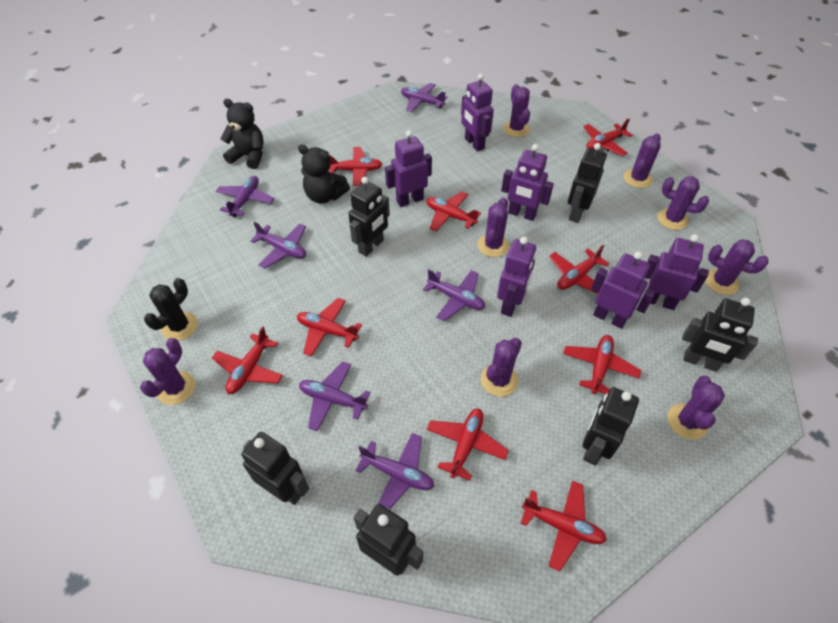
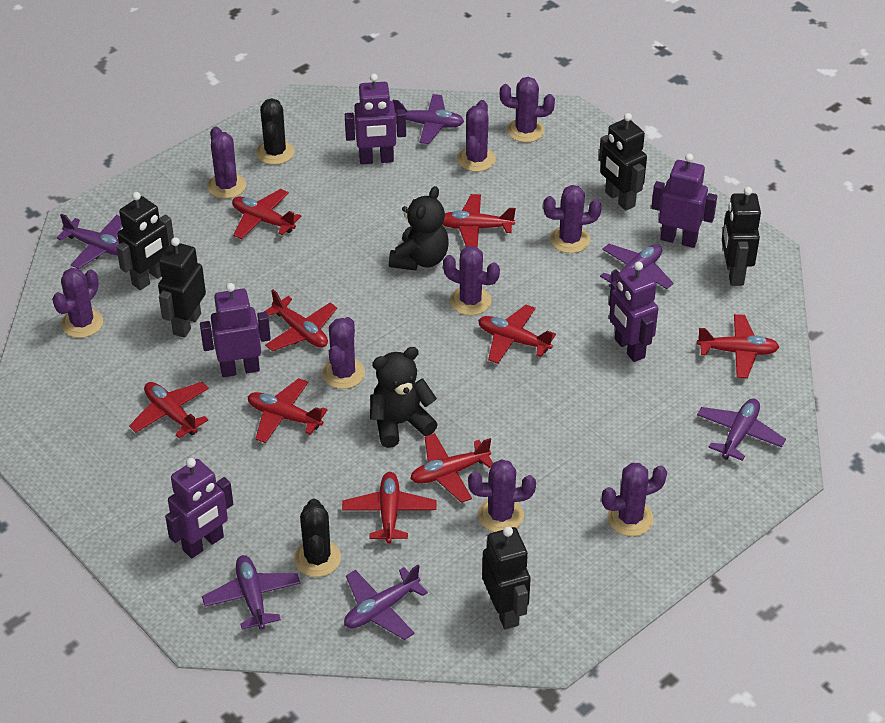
black cactus: 1 -> 2
black robot: 6 -> 5
purple cactus: 8 -> 9
purple robot: 6 -> 5

